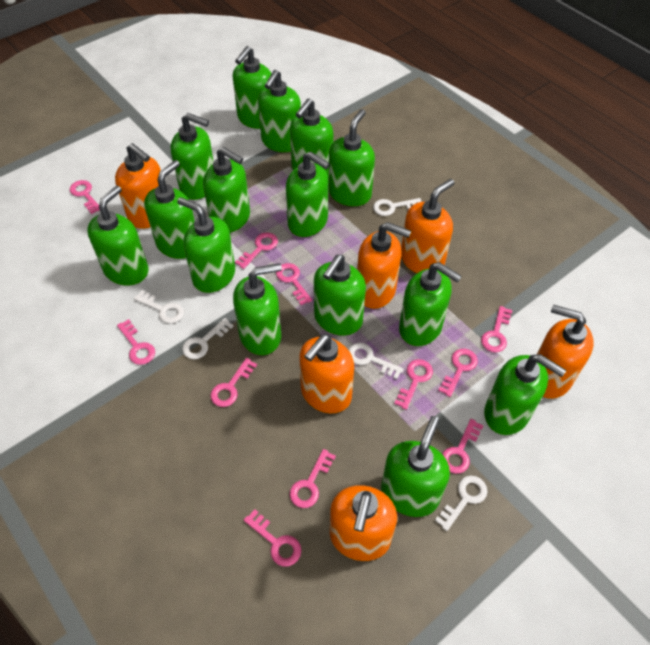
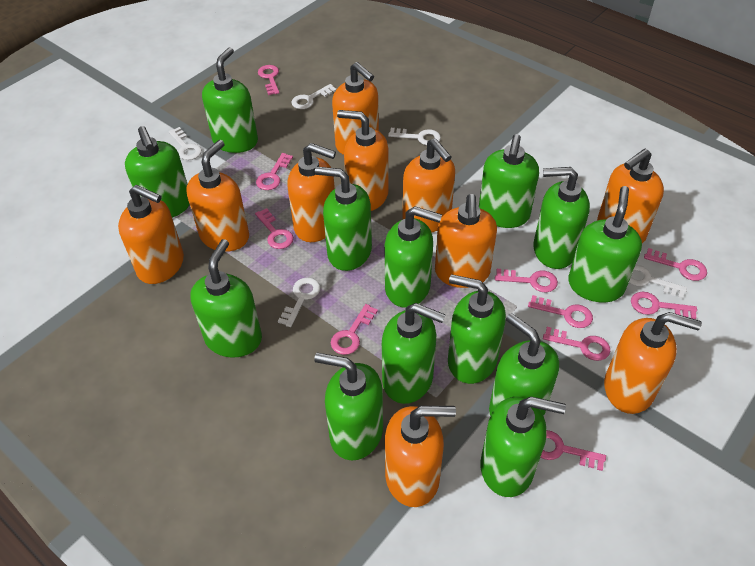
green soap dispenser: 15 -> 13
orange soap dispenser: 6 -> 10
pink key: 11 -> 10

